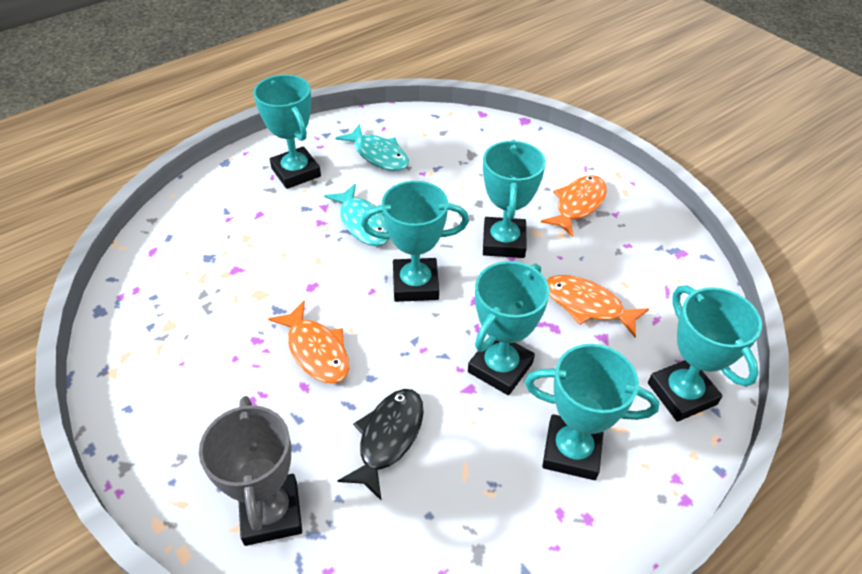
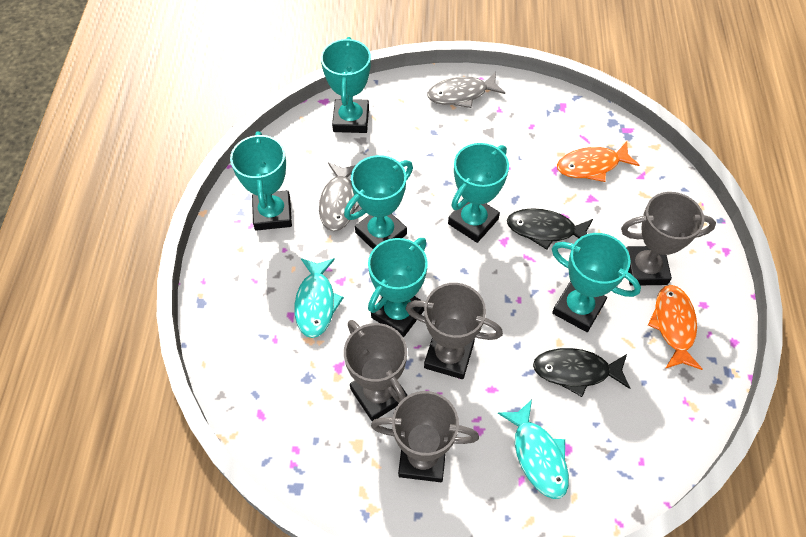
black fish: 1 -> 2
grey fish: 0 -> 2
grey trophy: 1 -> 4
orange fish: 3 -> 2

